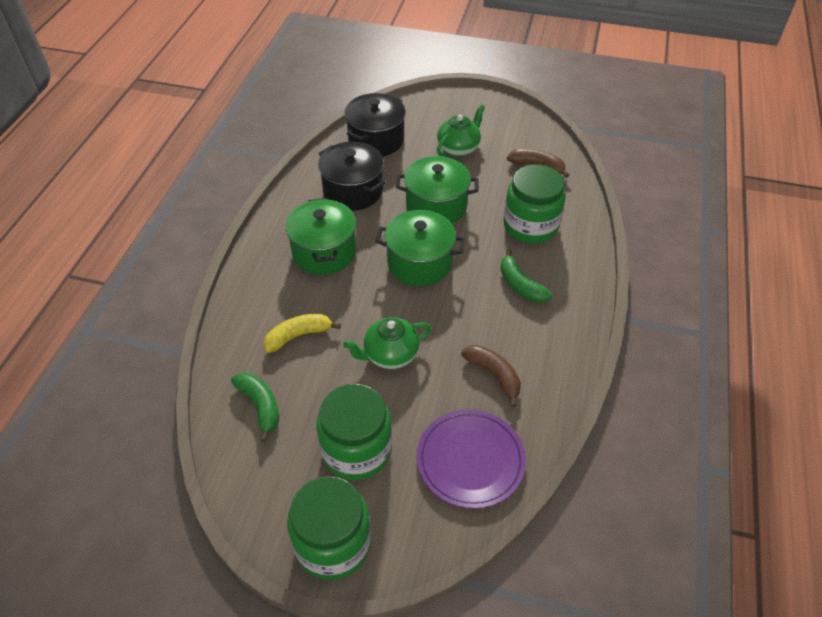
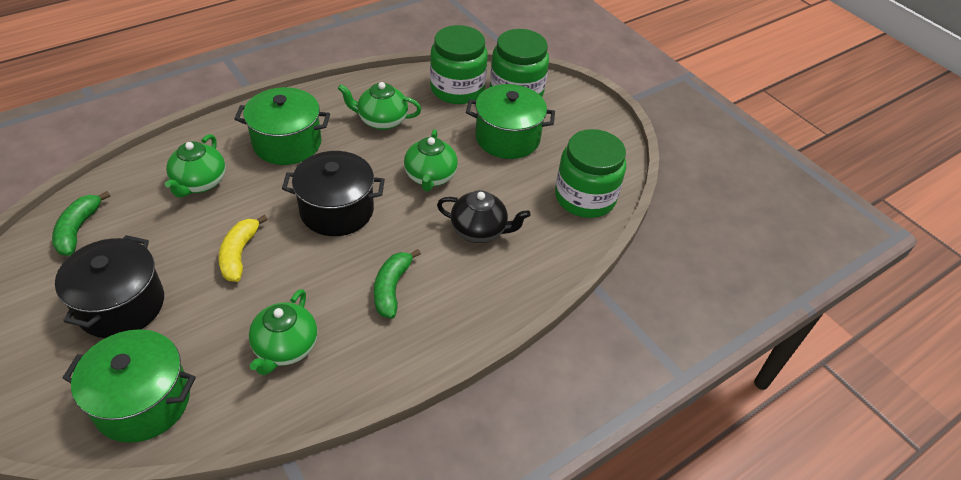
black teapot: 0 -> 1
brown banana: 2 -> 0
green teapot: 2 -> 4
purple plate: 1 -> 0

